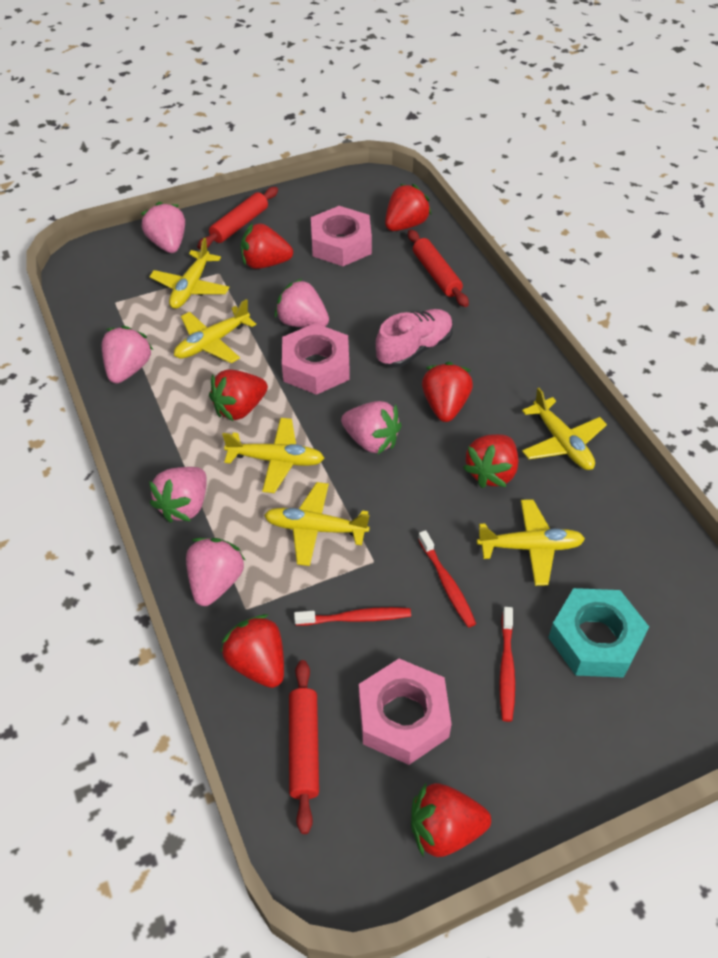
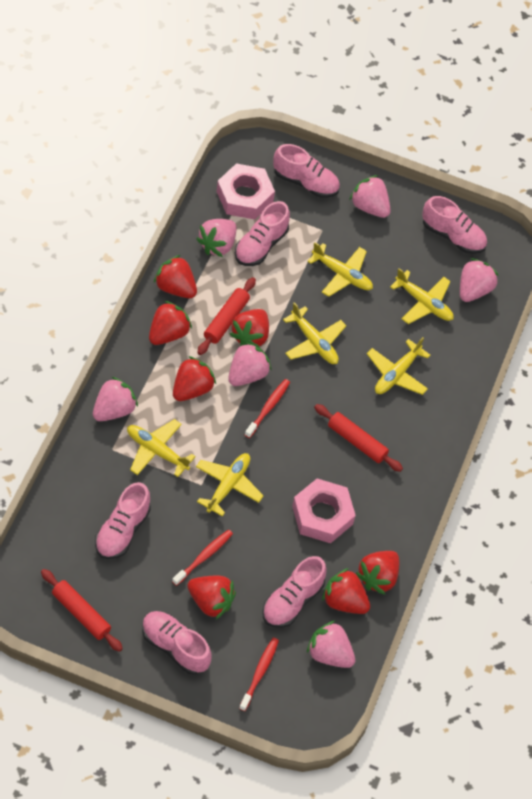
pink nut: 3 -> 2
pink shoe: 1 -> 6
turquoise nut: 1 -> 0

